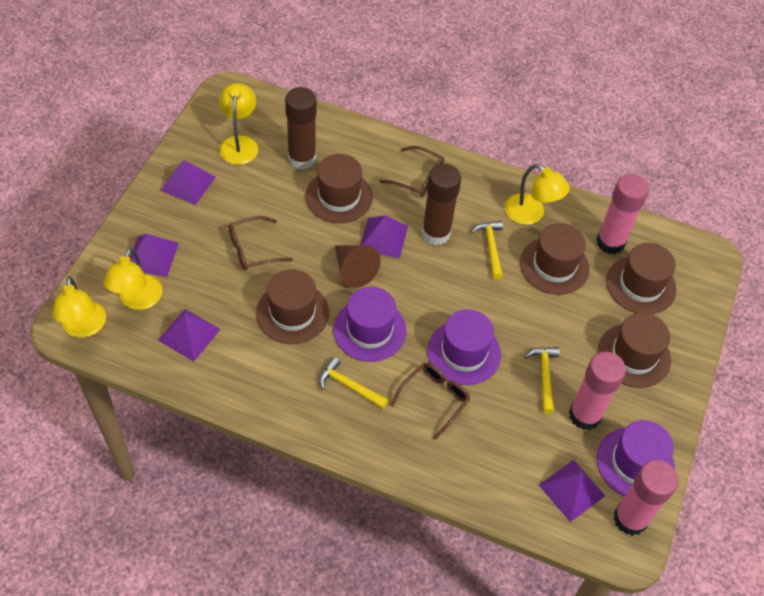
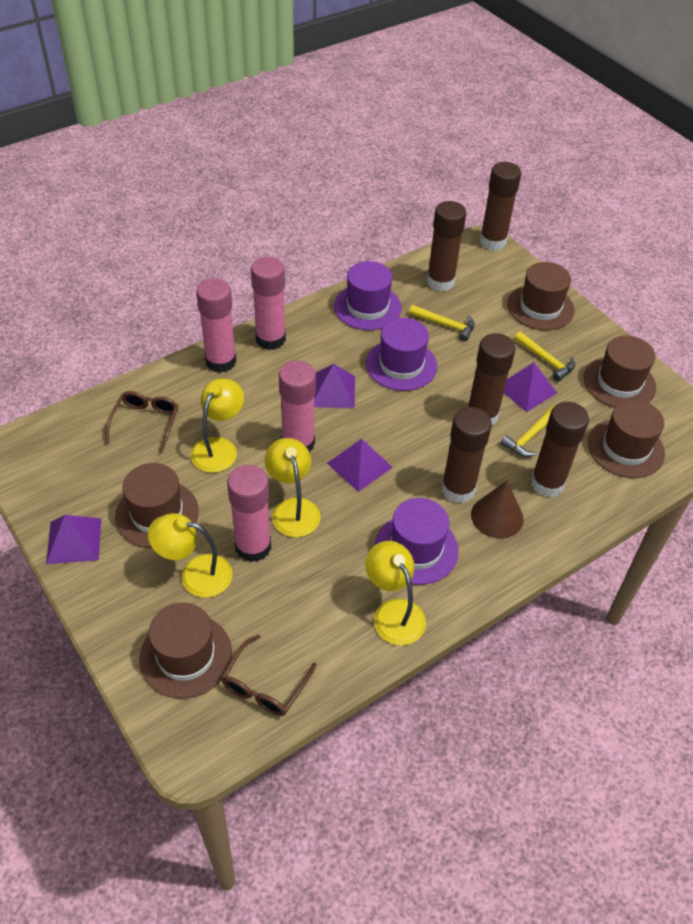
brown glasses: 3 -> 2
brown glue stick: 2 -> 5
pink glue stick: 3 -> 4
purple pyramid: 5 -> 4

